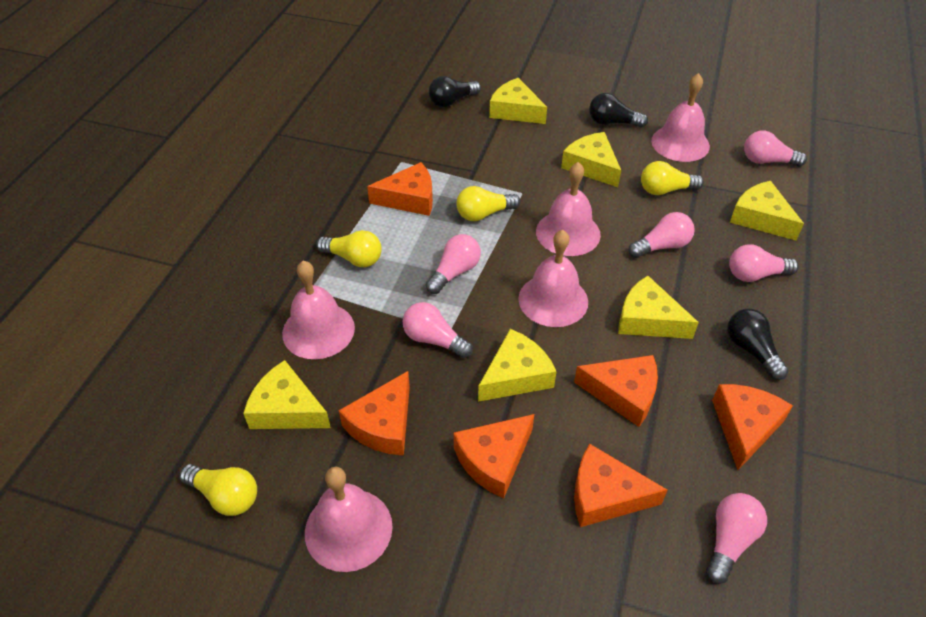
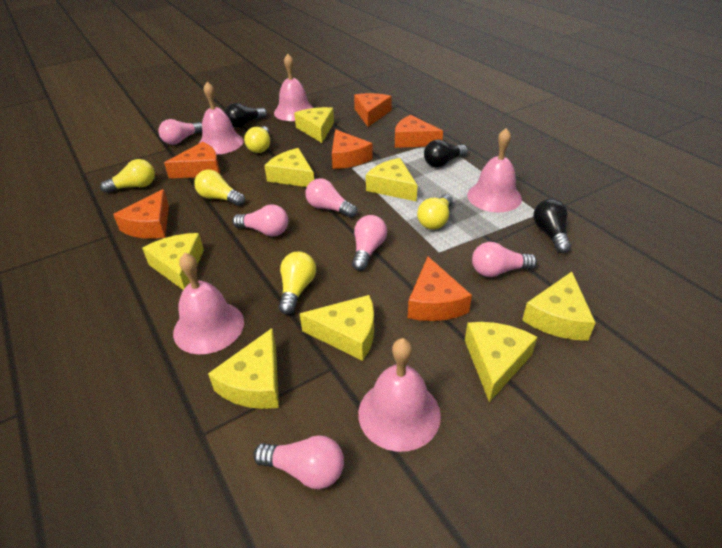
yellow cheese: 6 -> 8
yellow light bulb: 4 -> 5

